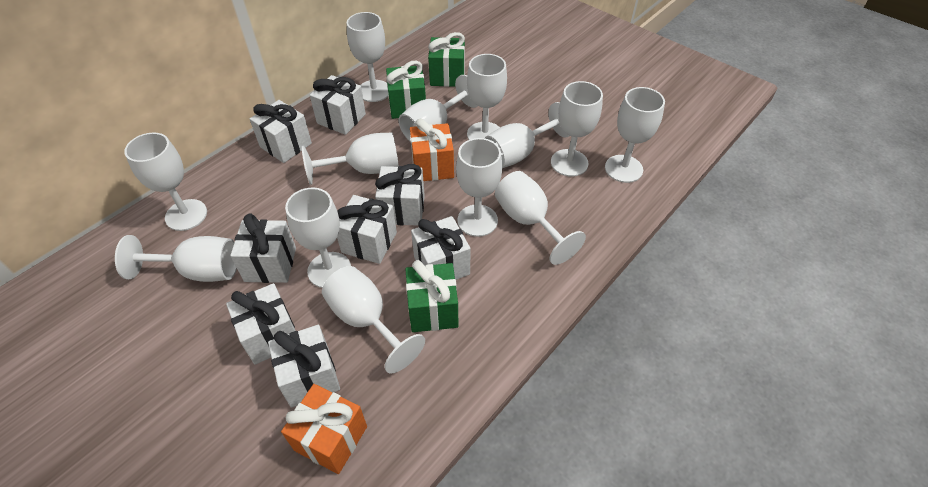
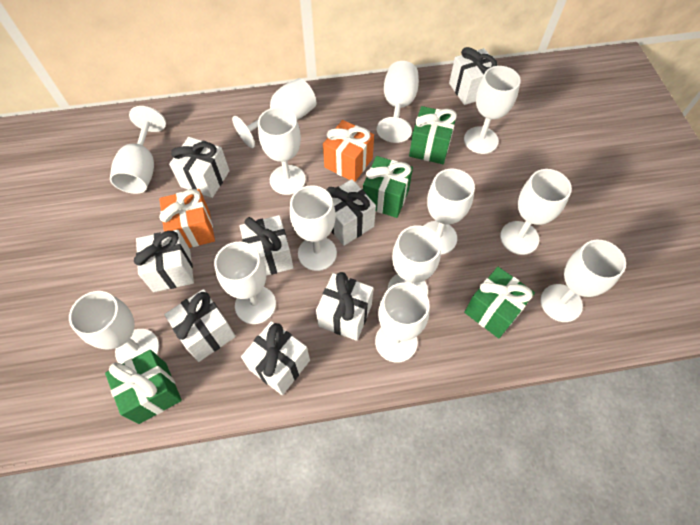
green gift: 3 -> 4

